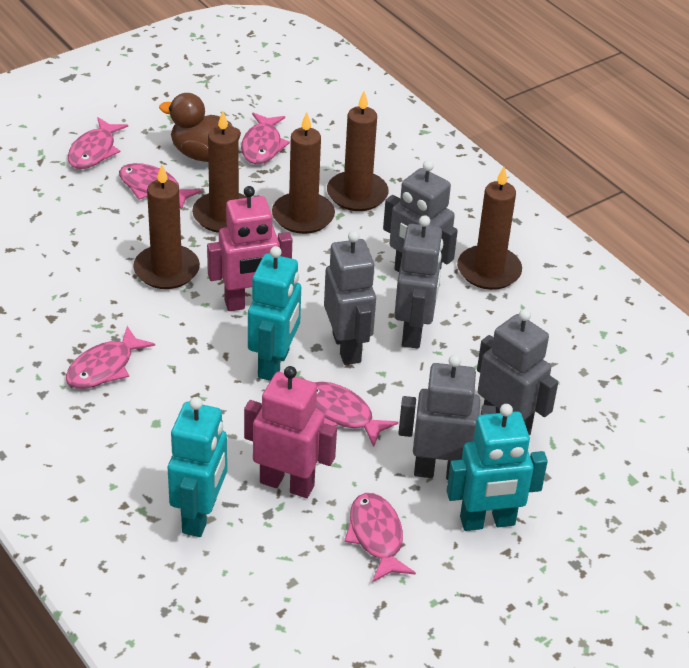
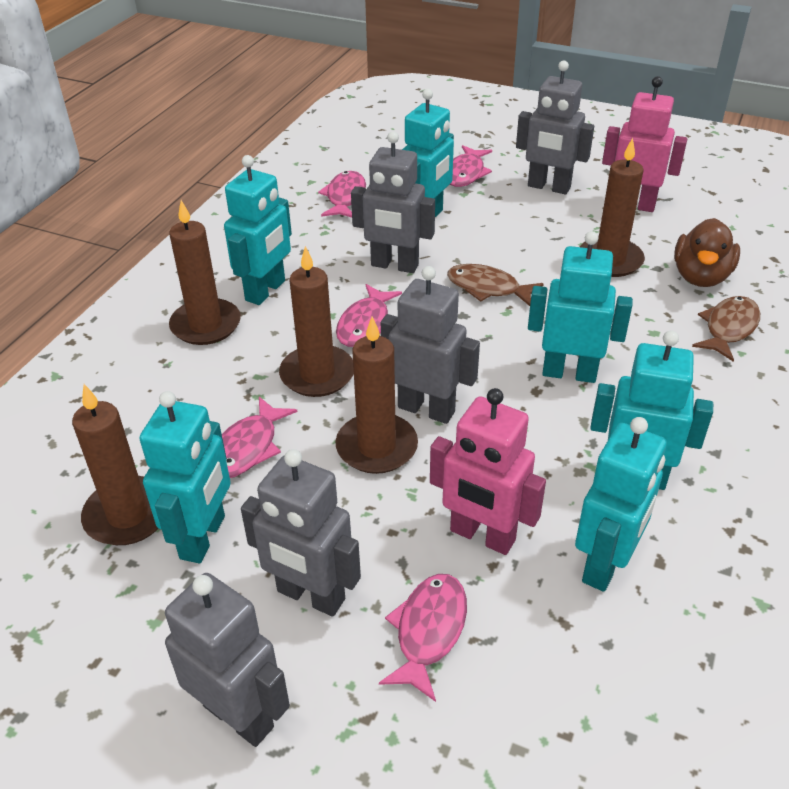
brown fish: 0 -> 2
pink fish: 6 -> 5
turquoise robot: 3 -> 6

